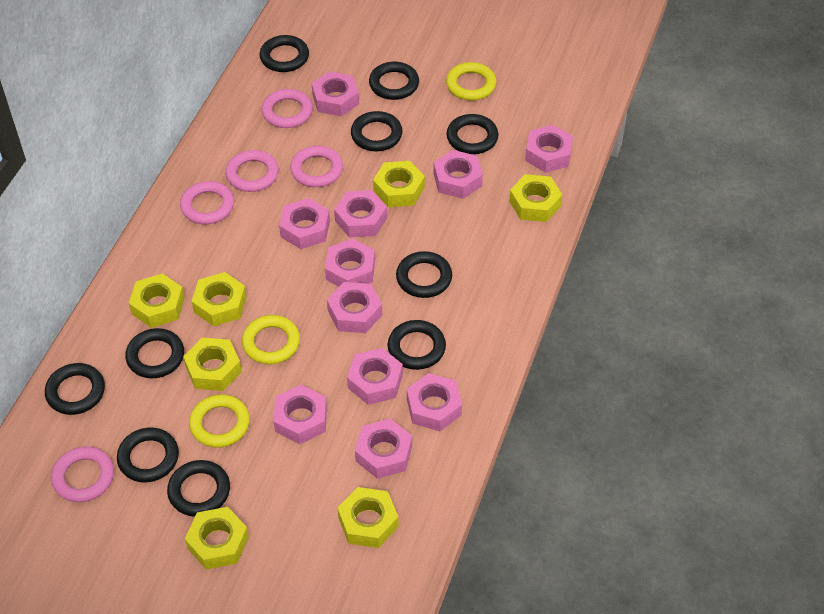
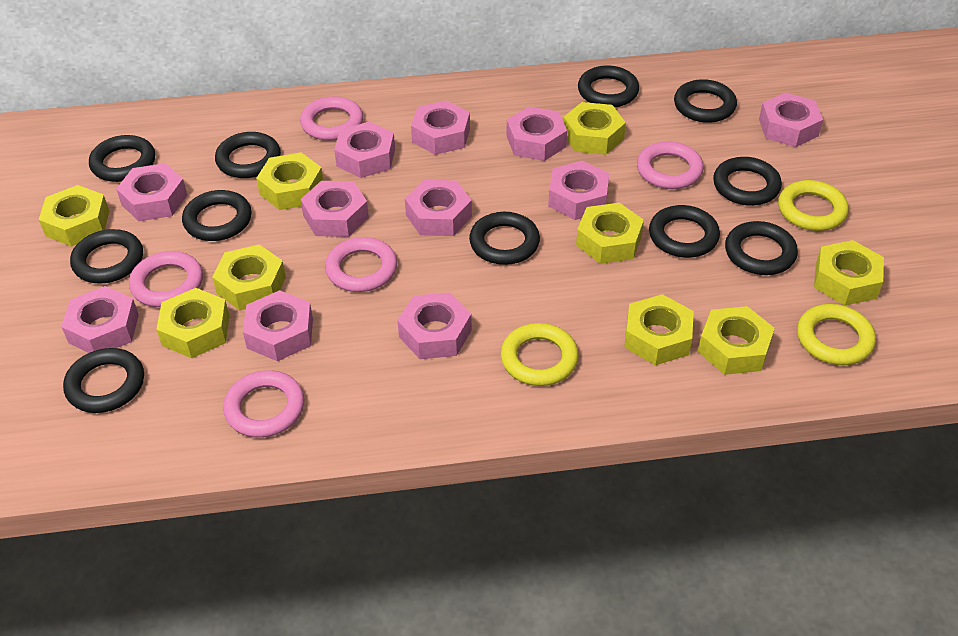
black ring: 10 -> 11
yellow nut: 7 -> 9

